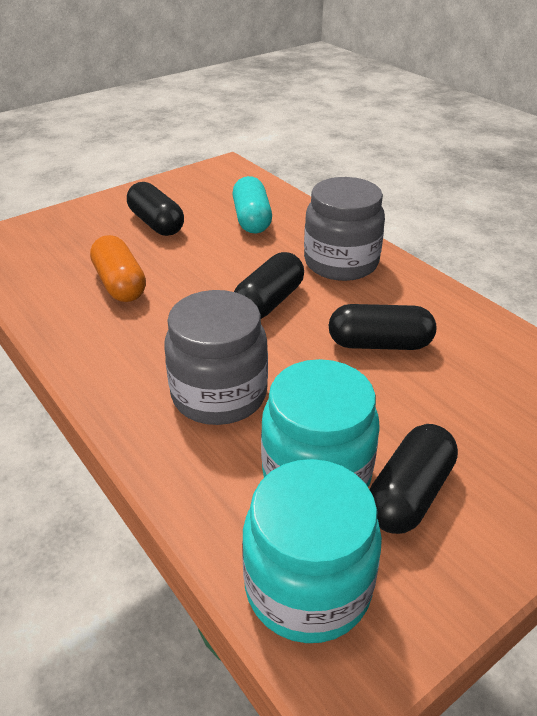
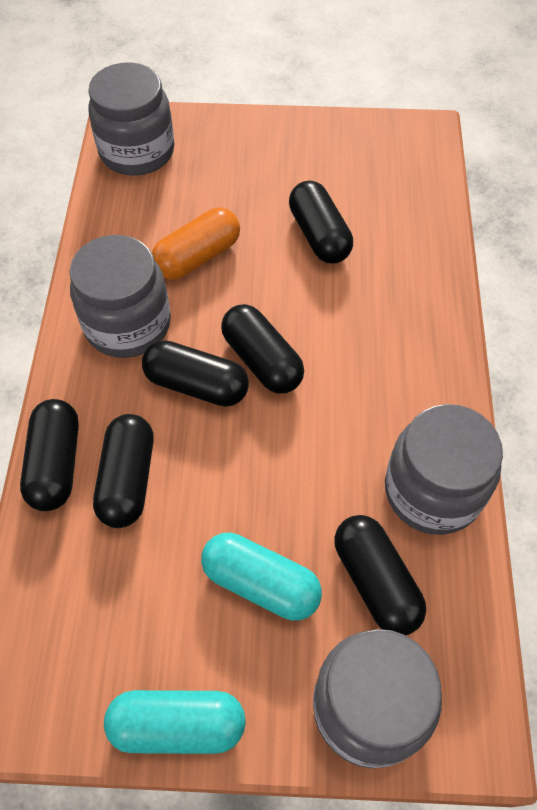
black capsule: 4 -> 6
grey jar: 2 -> 4
turquoise capsule: 1 -> 2
turquoise jar: 2 -> 0

